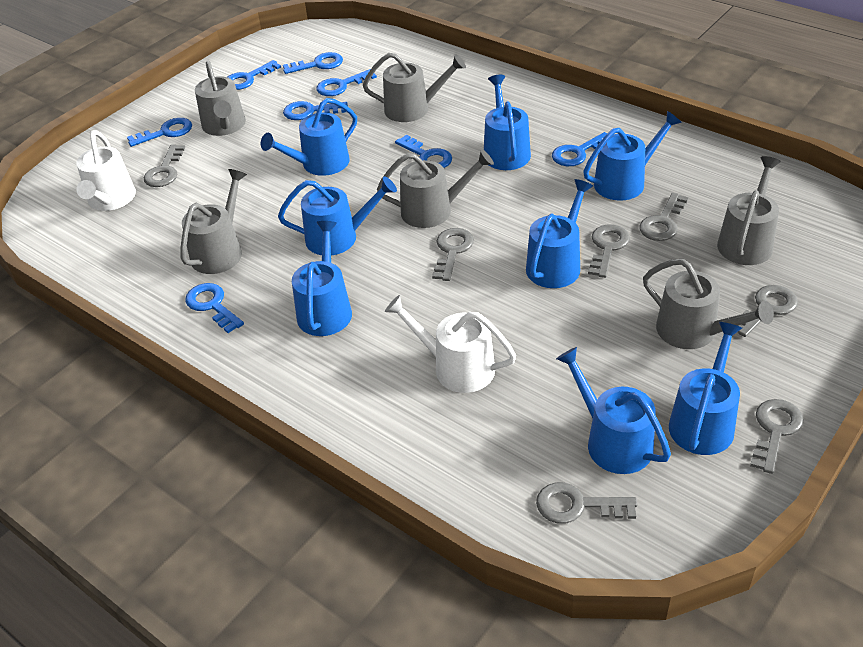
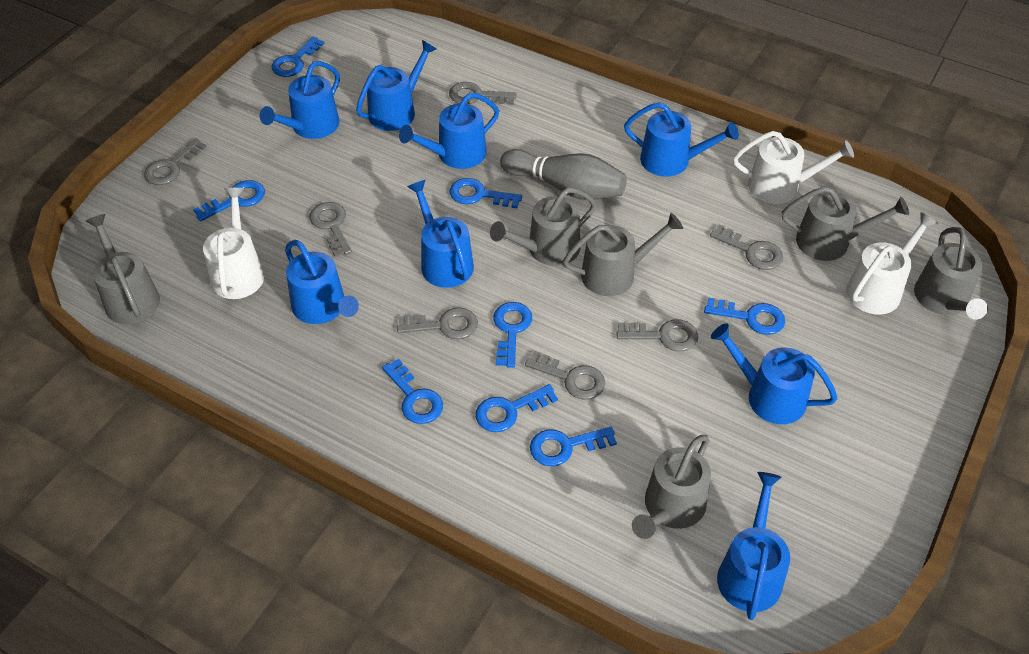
grey bowling pin: 0 -> 1
white watering can: 2 -> 3

